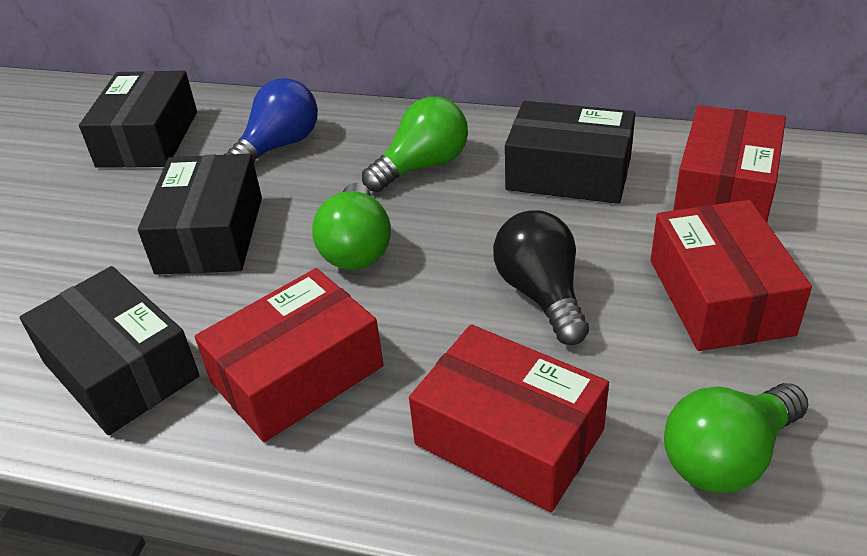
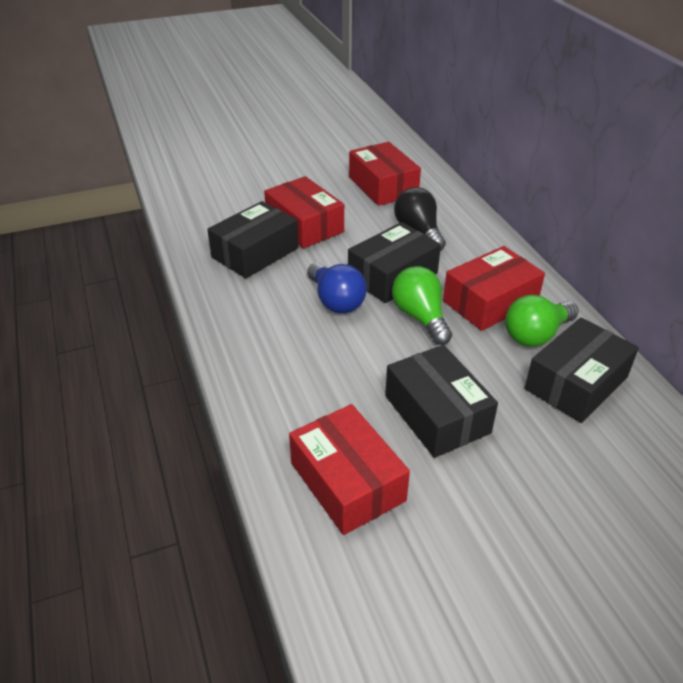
green light bulb: 3 -> 2

